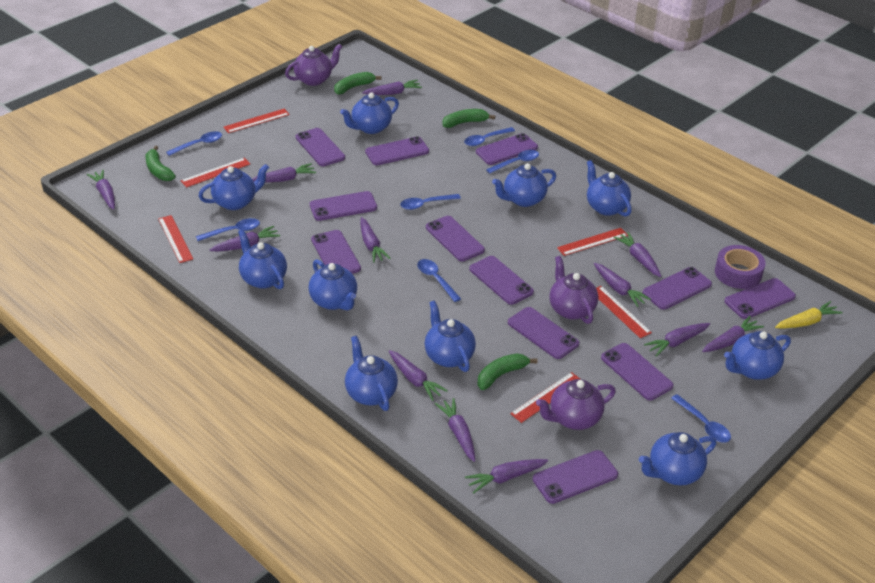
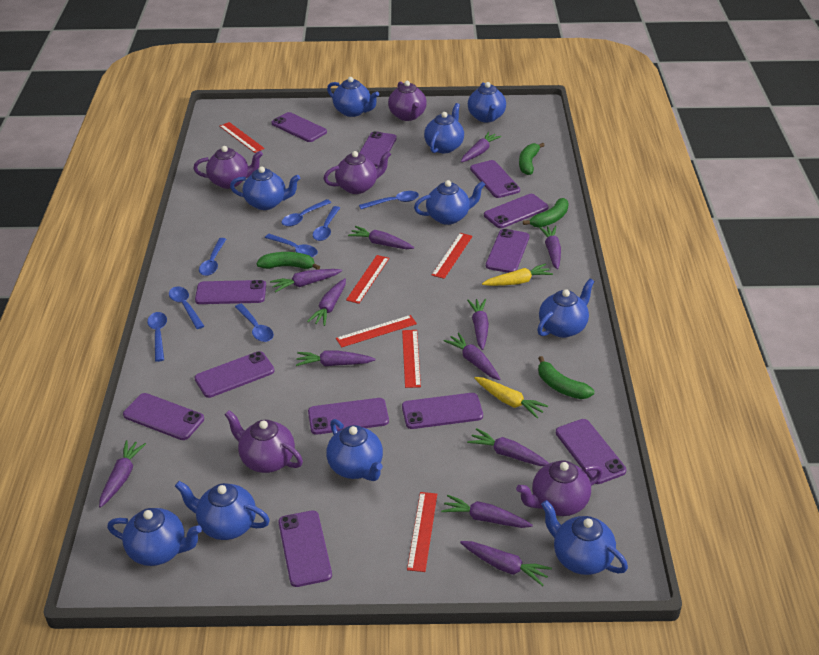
blue spoon: 7 -> 8
purple tape: 1 -> 0
purple teapot: 3 -> 5
yellow carrot: 1 -> 2

